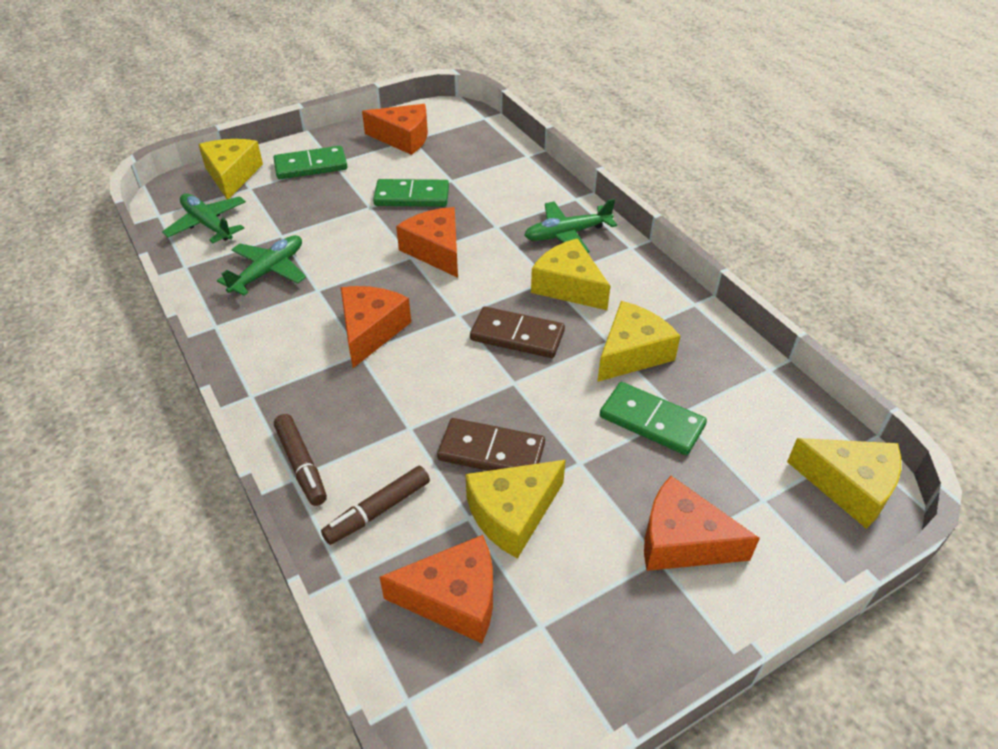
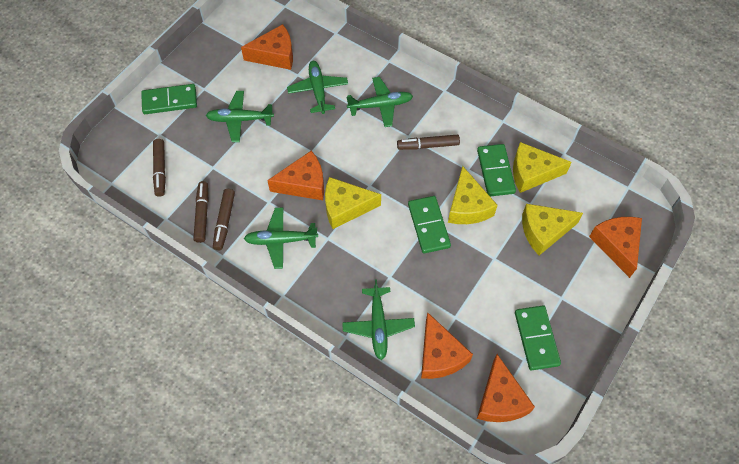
brown domino: 2 -> 0
brown marker: 2 -> 4
green domino: 3 -> 4
green plane: 3 -> 5
yellow cheese: 5 -> 4

